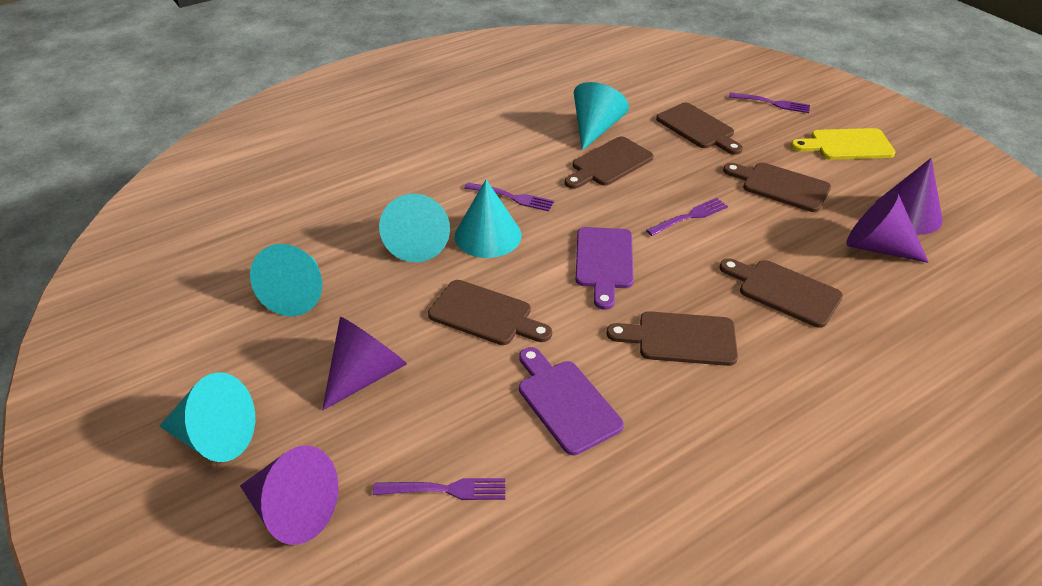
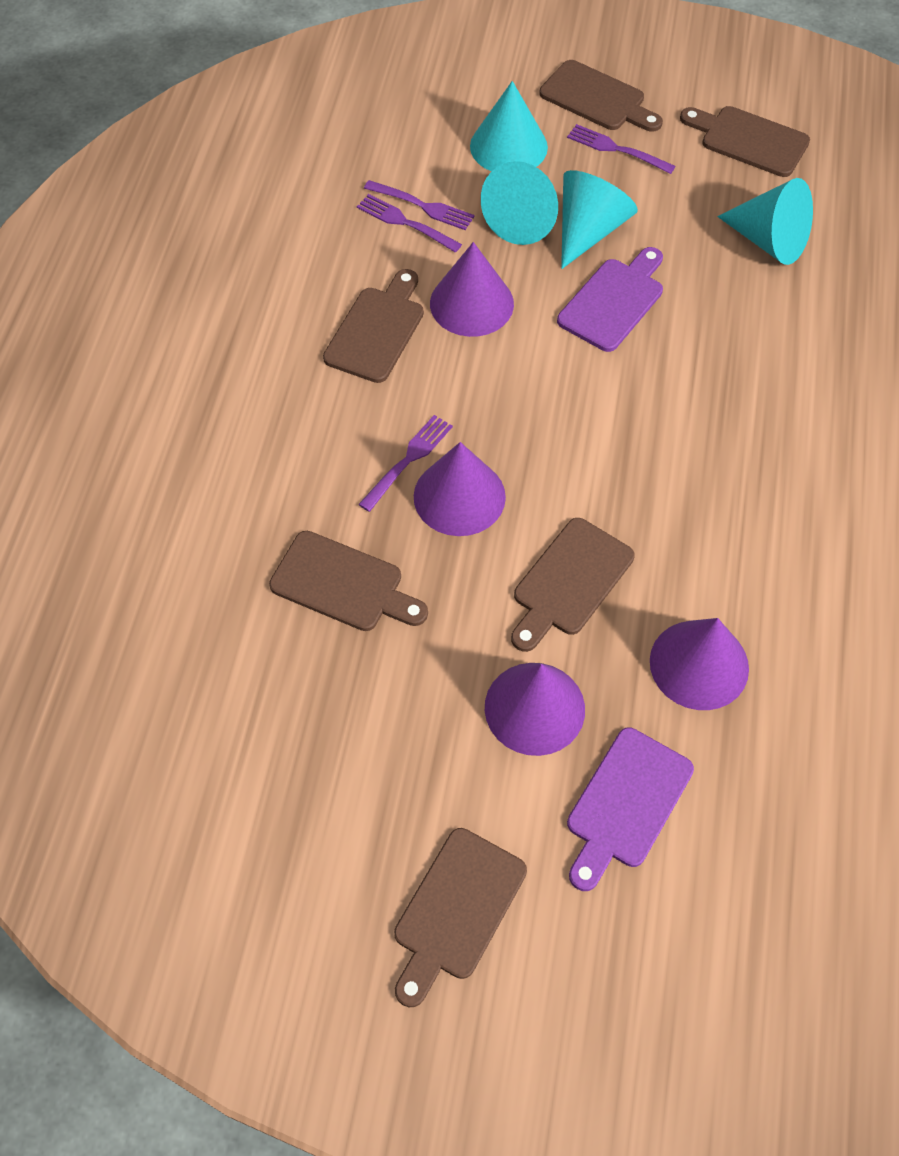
turquoise cone: 5 -> 4
yellow cutting board: 1 -> 0

